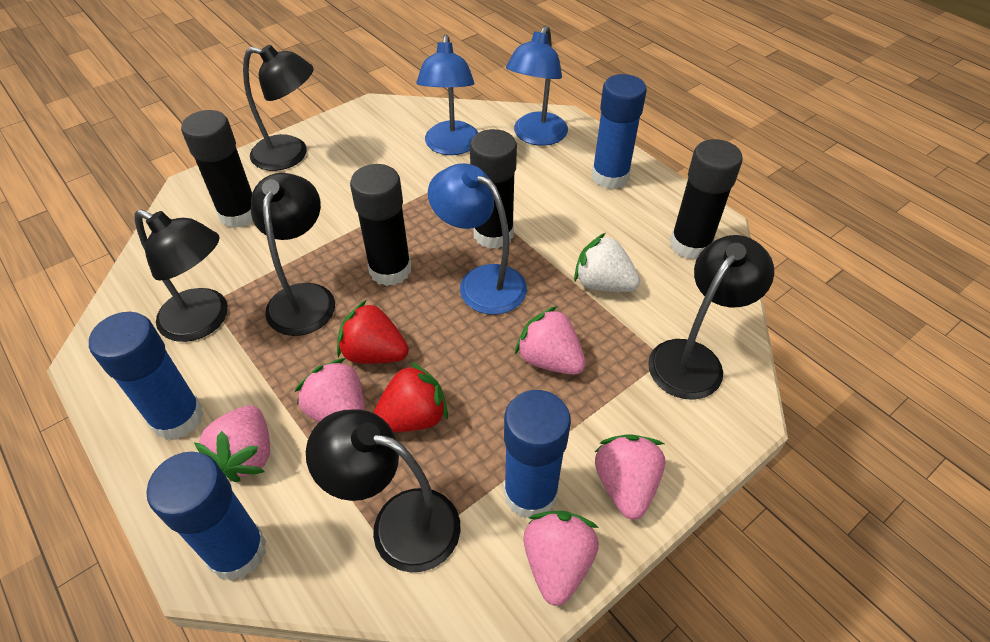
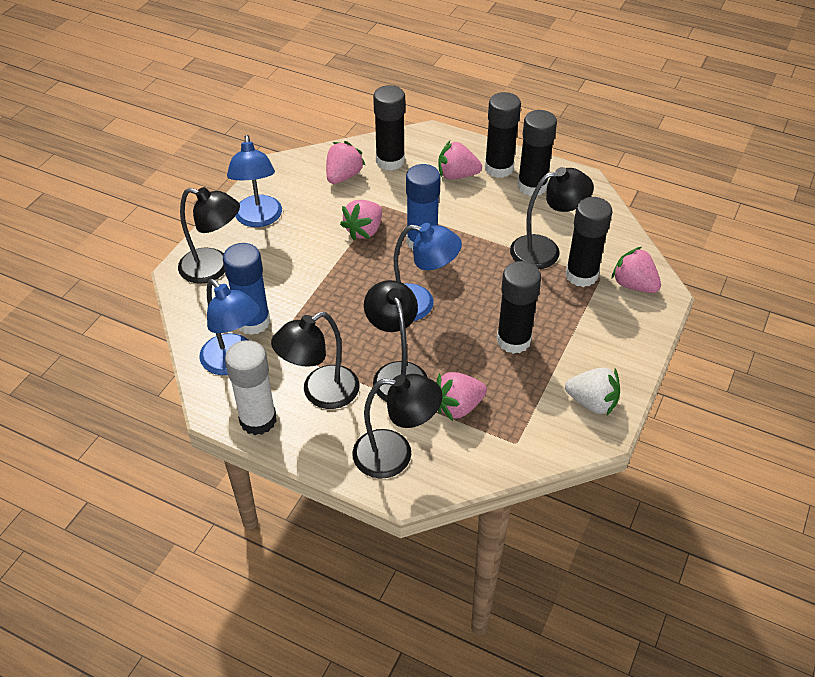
black glue stick: 4 -> 5
blue glue stick: 4 -> 2
red strawberry: 2 -> 0
white glue stick: 0 -> 1

